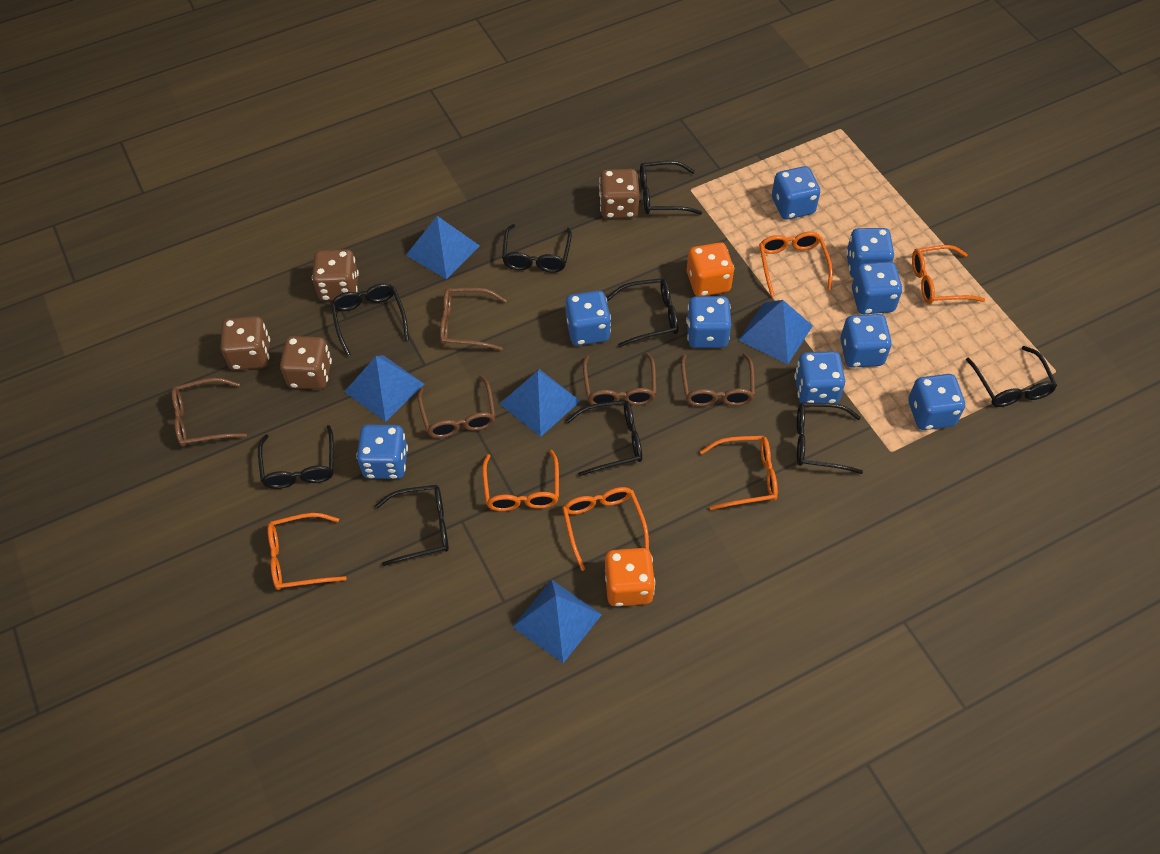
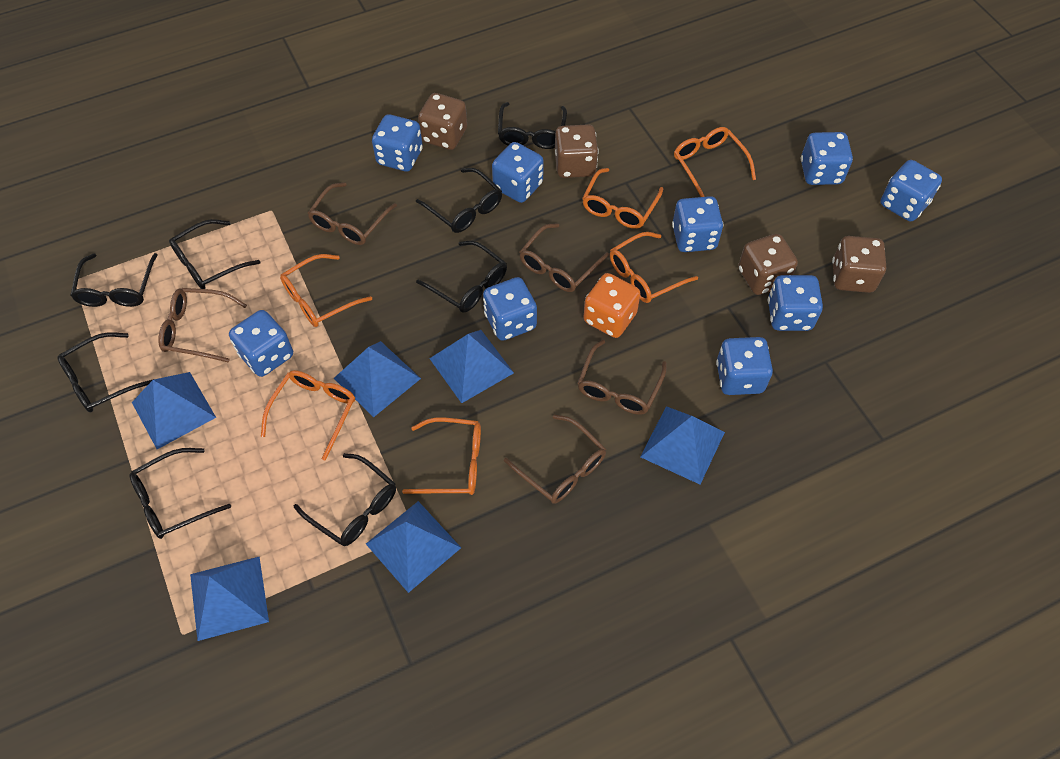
black glasses: 9 -> 8
blue pyramid: 5 -> 6
orange dice: 2 -> 1

